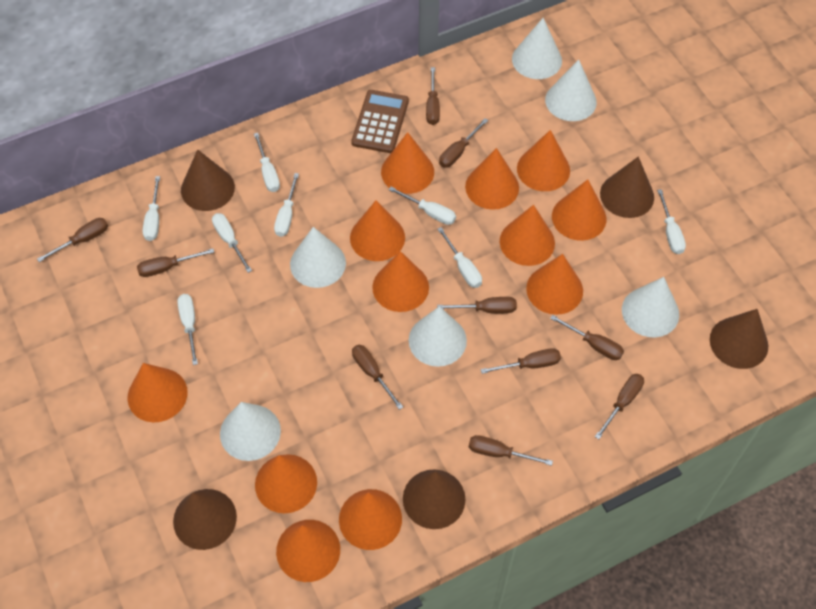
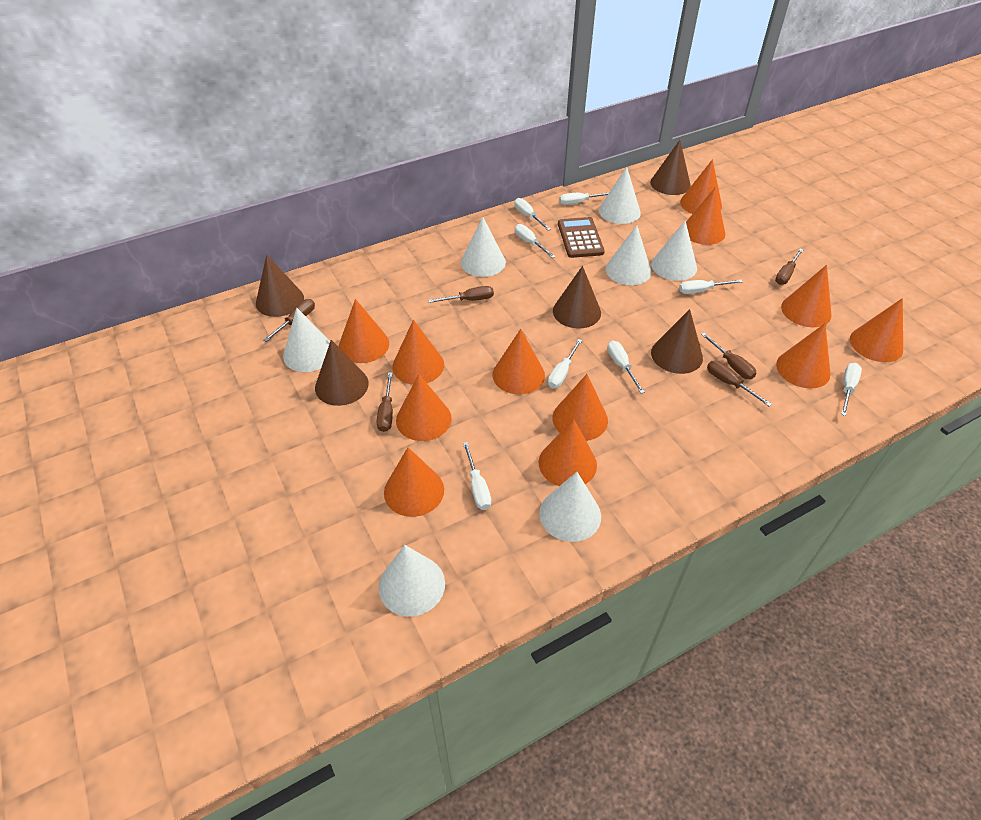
brown screwdriver: 10 -> 6
white cone: 6 -> 7

